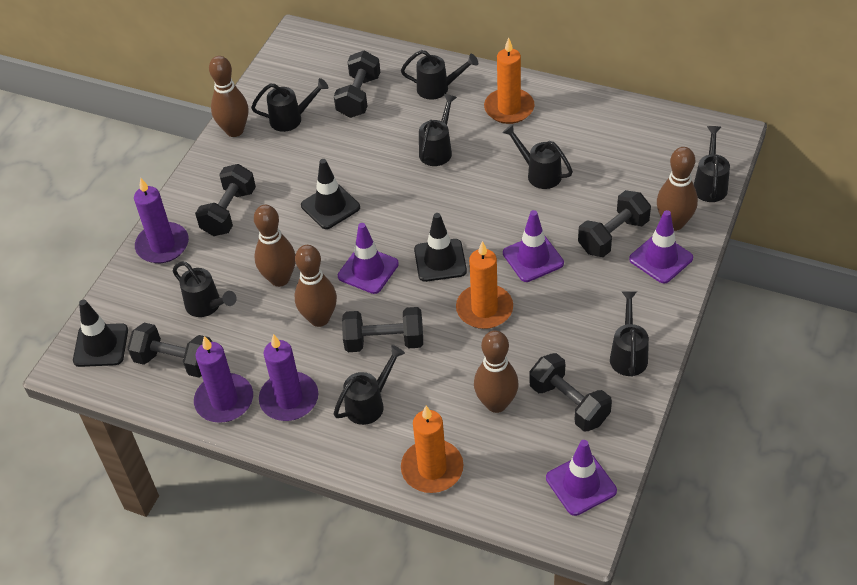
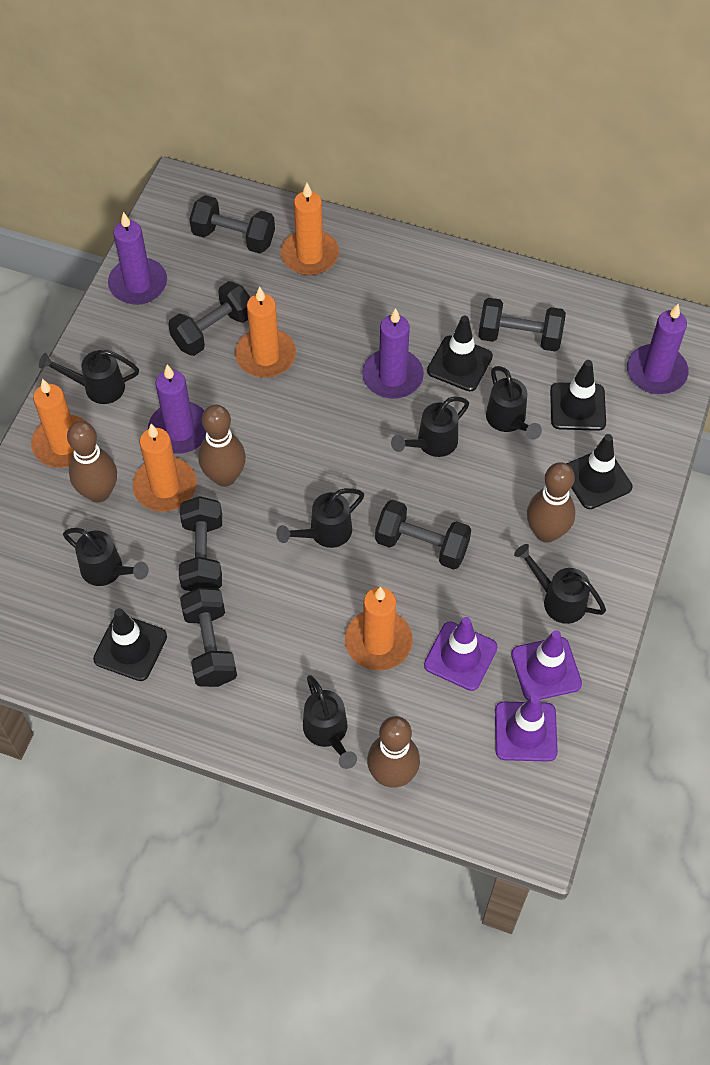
black traffic cone: 3 -> 4
black watering can: 8 -> 7
brown bowling pin: 5 -> 4
orange candle: 3 -> 5
purple candle: 3 -> 4
purple traffic cone: 4 -> 3

